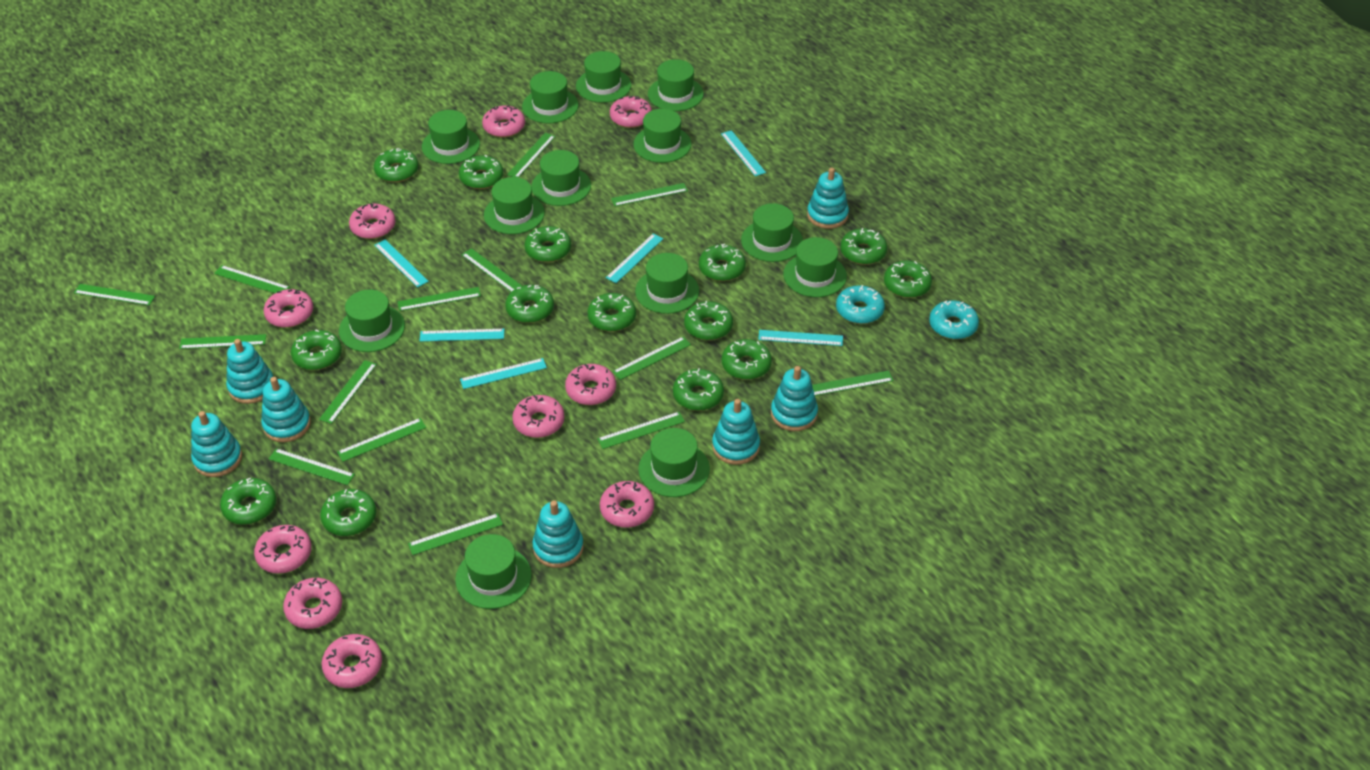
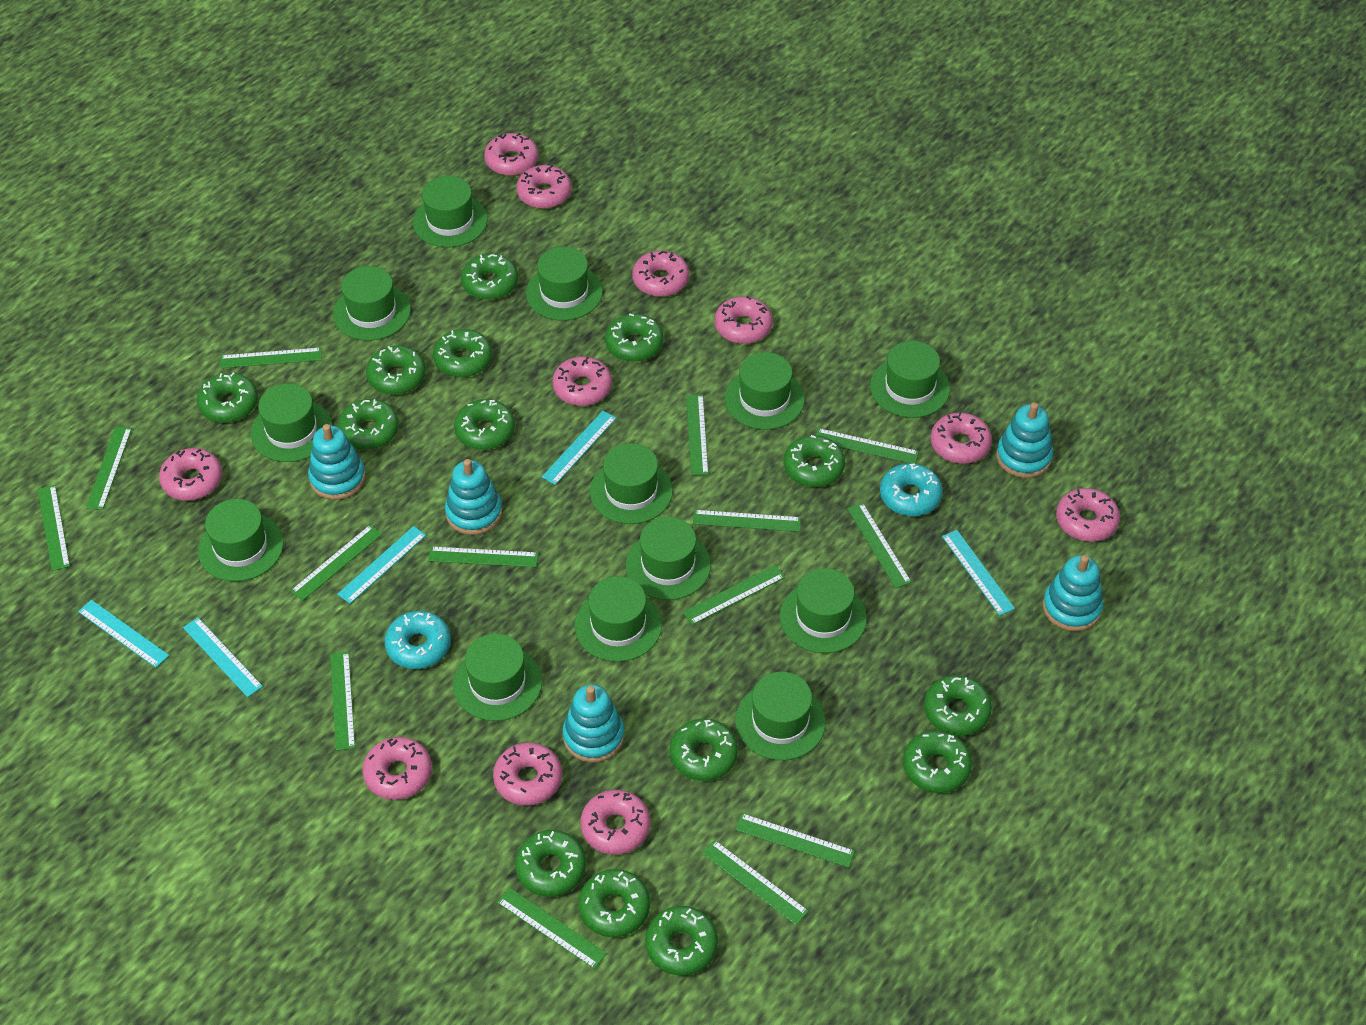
pink donut: 10 -> 11
turquoise ruler: 6 -> 5
turquoise stacking toy: 7 -> 5

